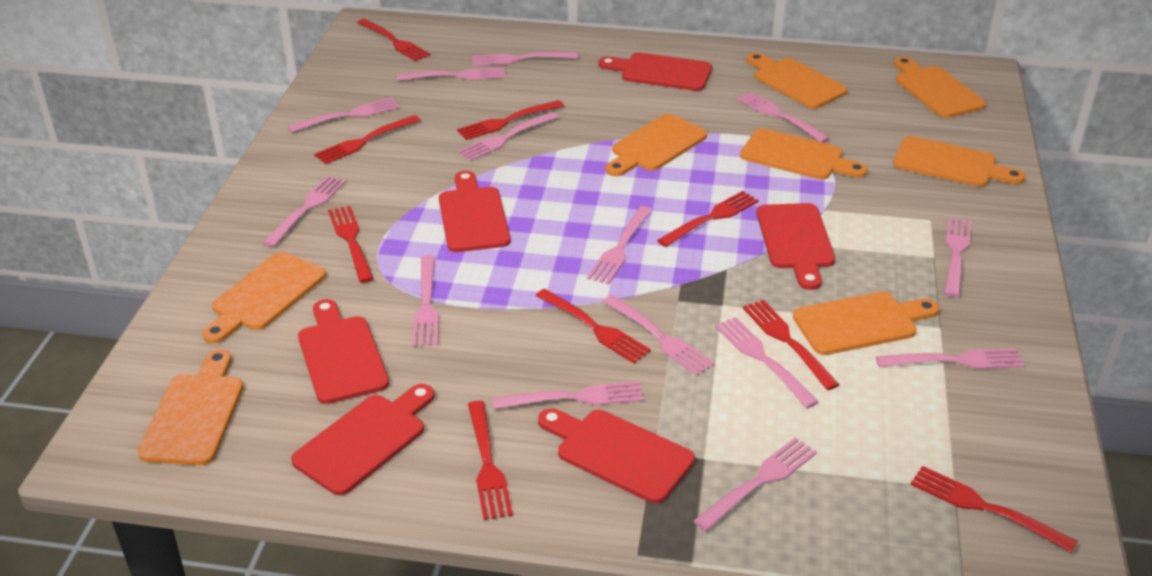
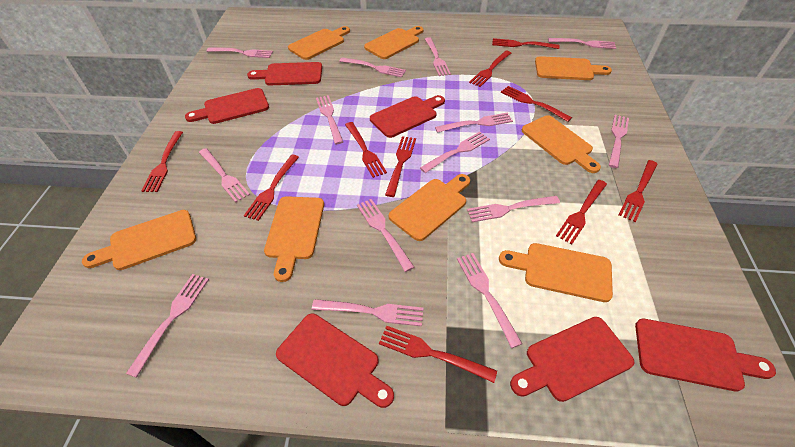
red fork: 9 -> 10

